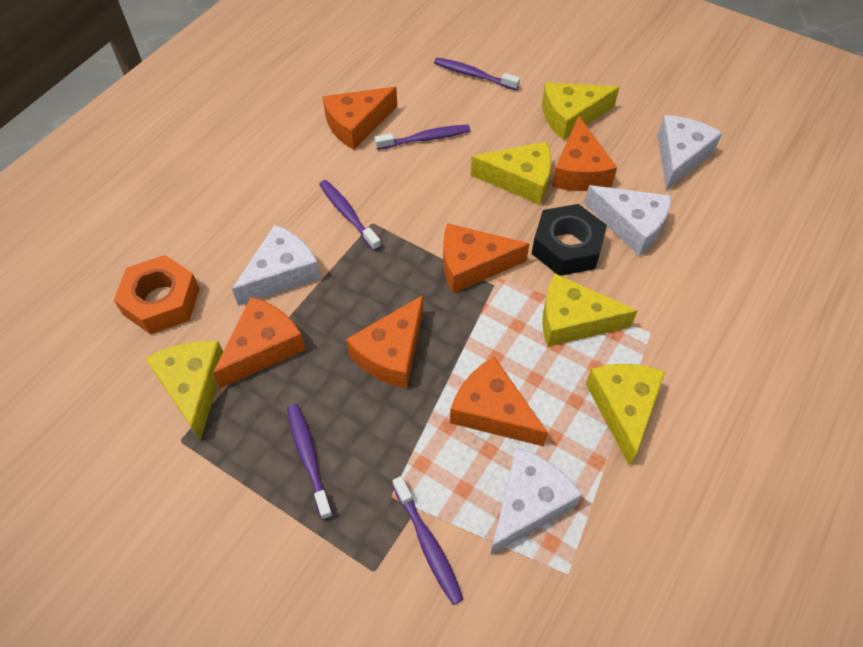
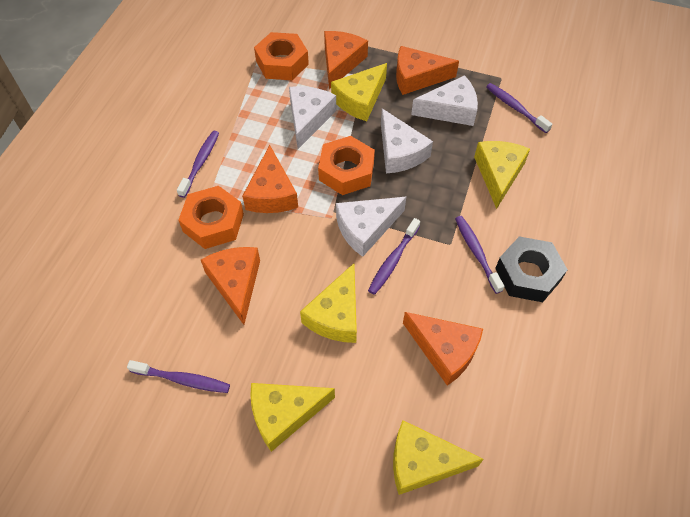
orange cheese: 6 -> 5
orange nut: 1 -> 3

